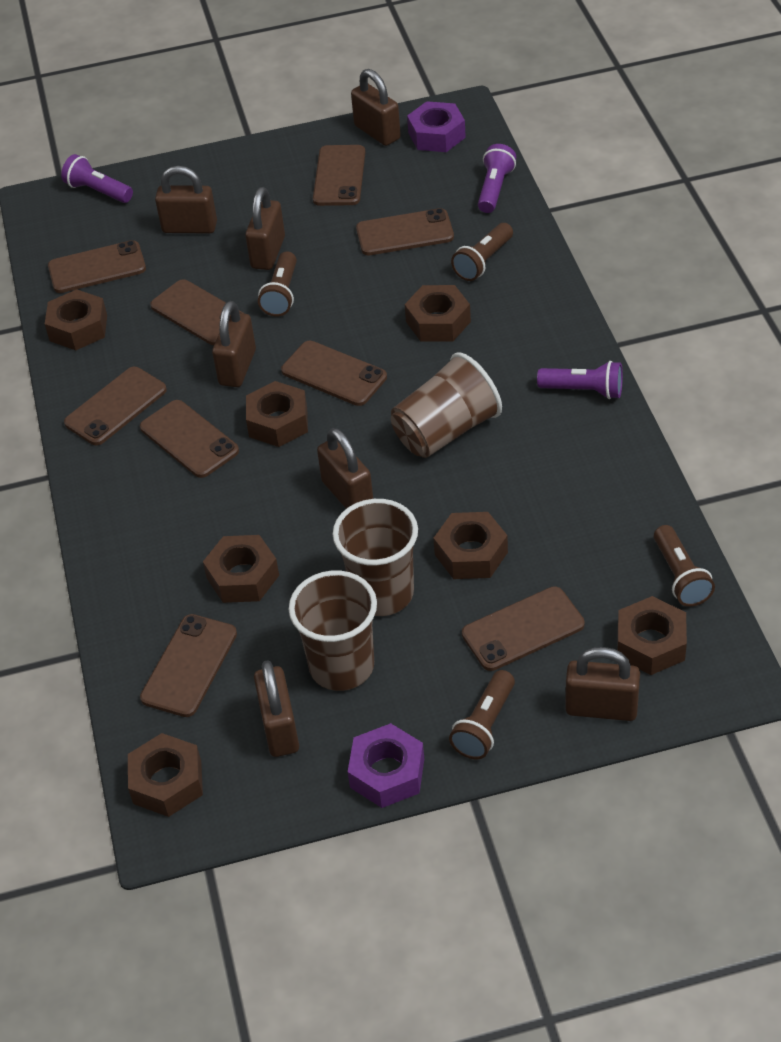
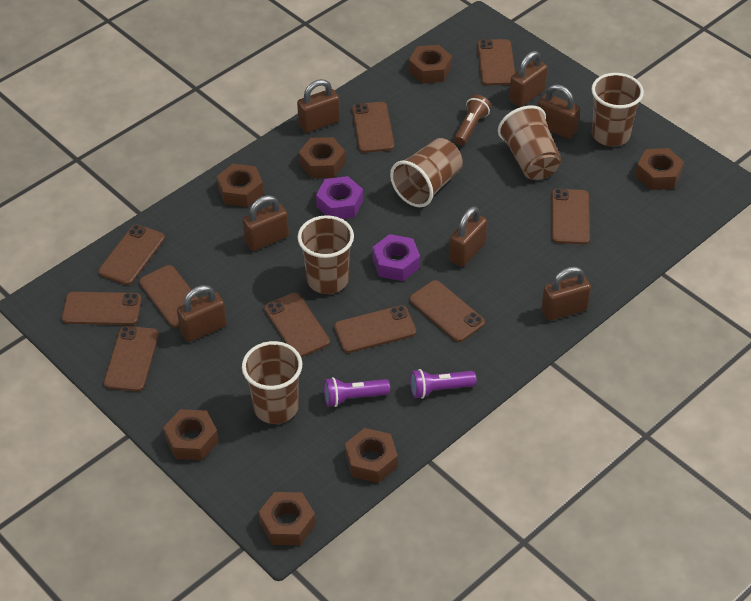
brown cup: 3 -> 5
brown flashlight: 4 -> 1
brown phone: 9 -> 10
purple flashlight: 3 -> 2

